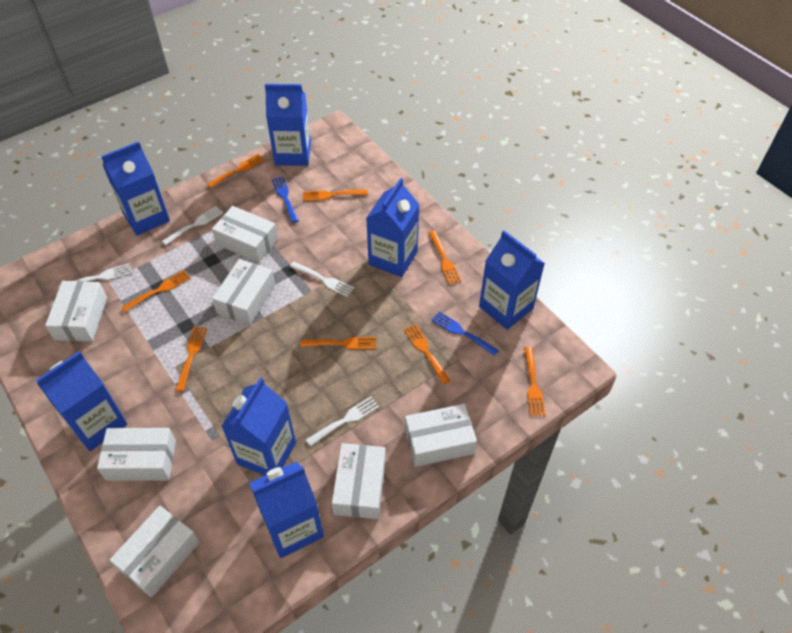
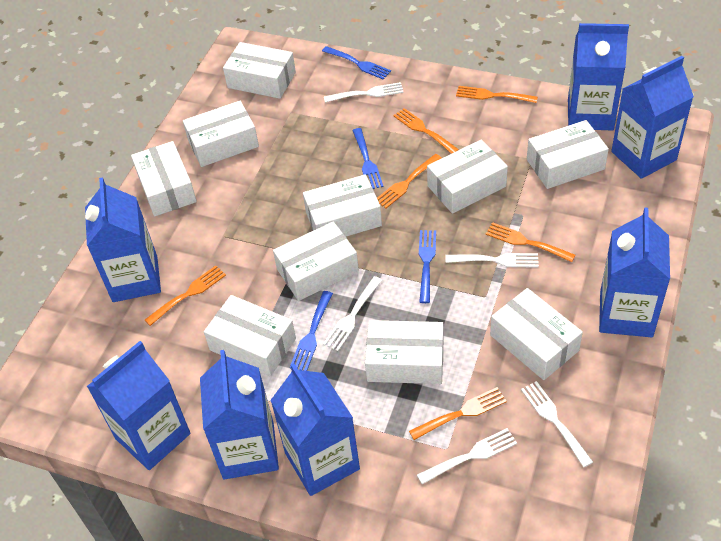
blue fork: 2 -> 4
orange fork: 8 -> 6
white box: 7 -> 10
white fork: 4 -> 5

